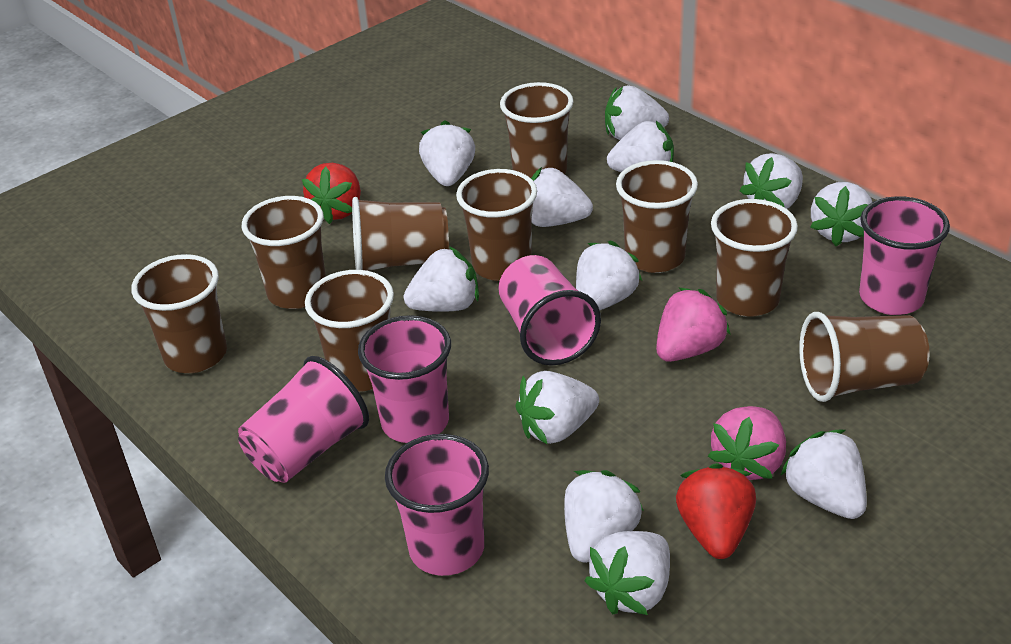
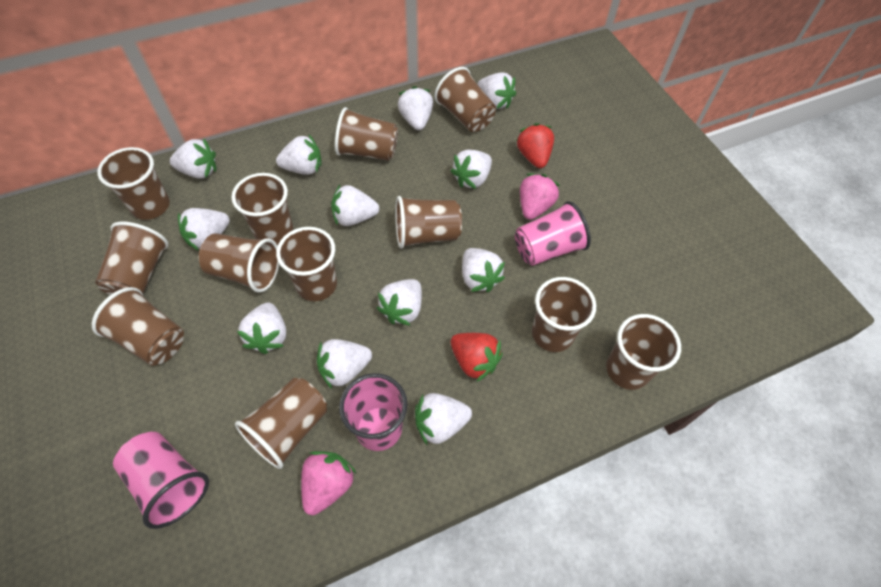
brown cup: 9 -> 12
pink cup: 5 -> 3

